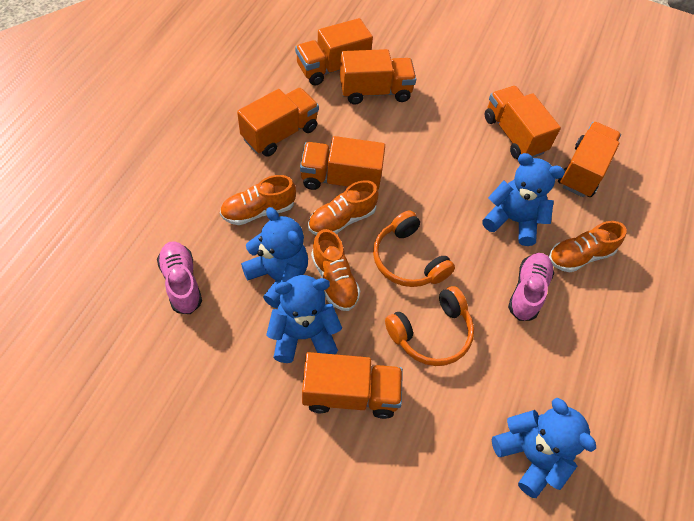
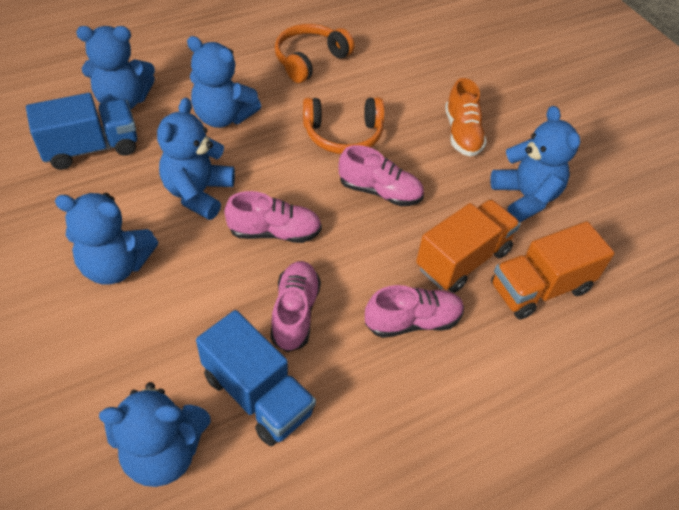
blue teddy bear: 4 -> 6
blue truck: 0 -> 2
orange shoe: 4 -> 1
orange truck: 7 -> 2
pink shoe: 2 -> 4

